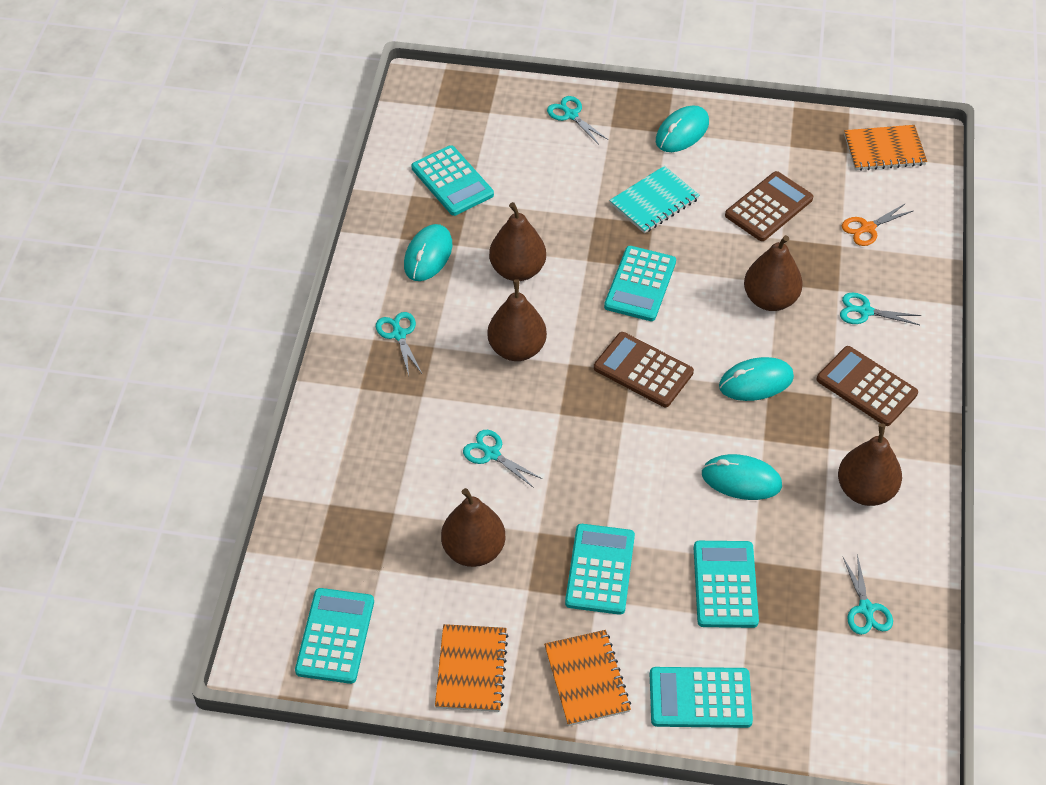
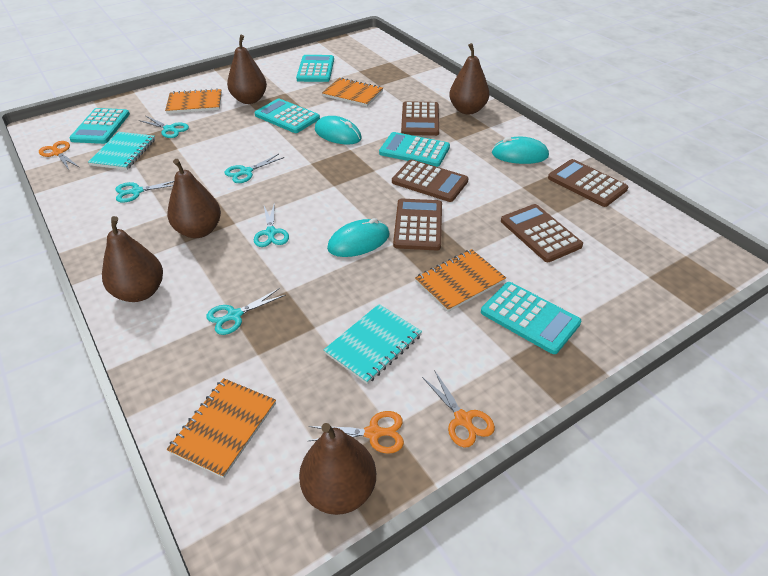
brown calculator: 3 -> 5
orange notebook: 3 -> 4
orange scissors: 1 -> 3
turquoise calculator: 6 -> 5
turquoise mouse: 4 -> 3
turquoise notebook: 1 -> 2

